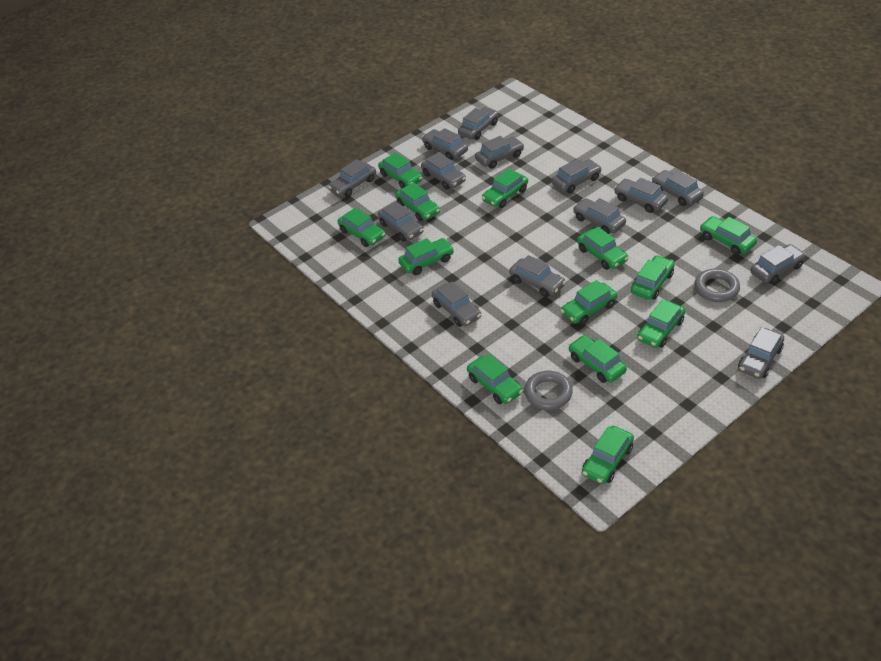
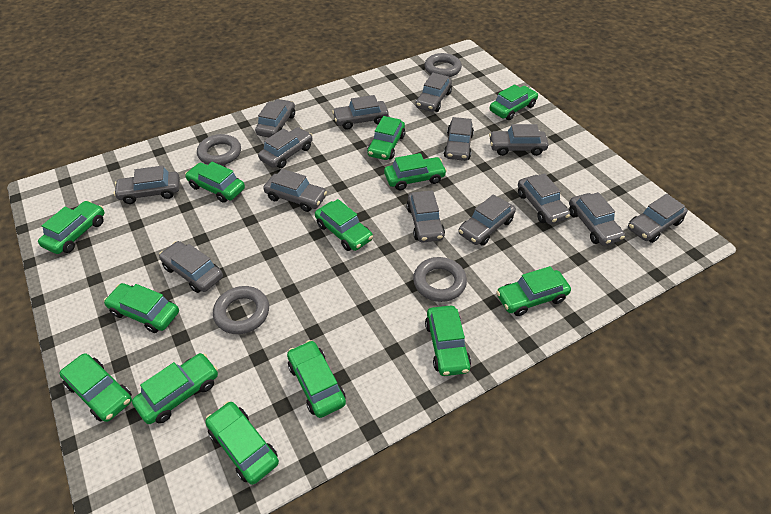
grey ring: 2 -> 4

